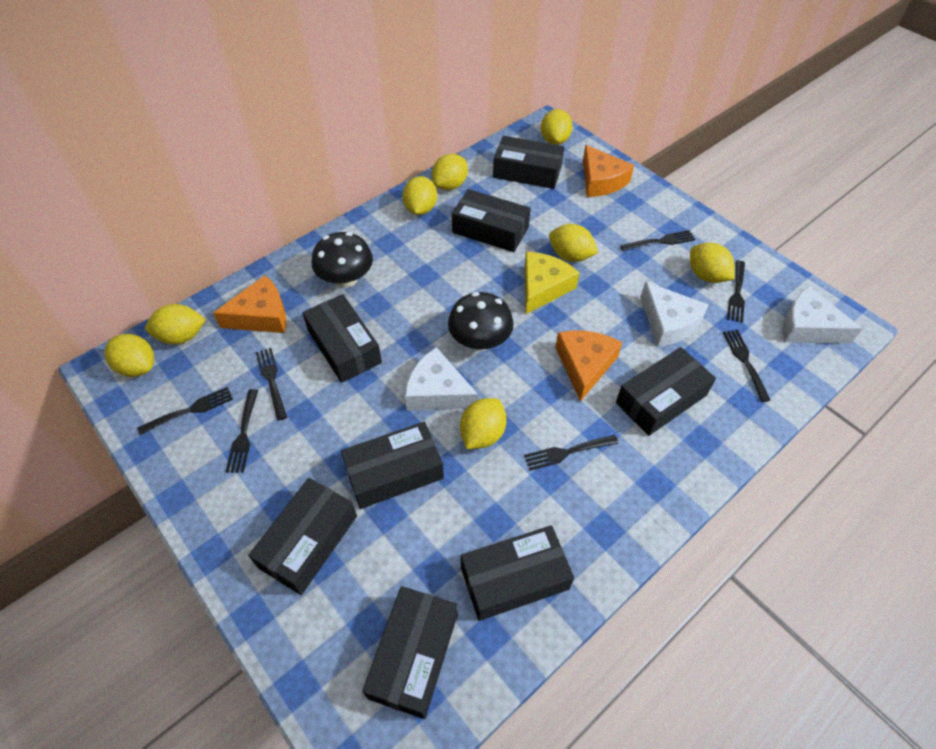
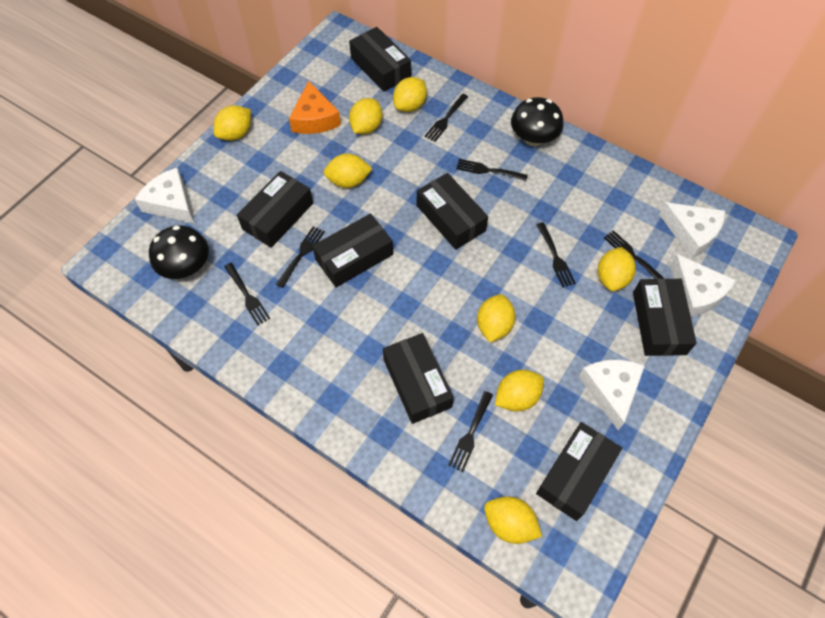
black box: 8 -> 7
orange cheese: 3 -> 1
white cheese: 3 -> 4
yellow cheese: 1 -> 0

